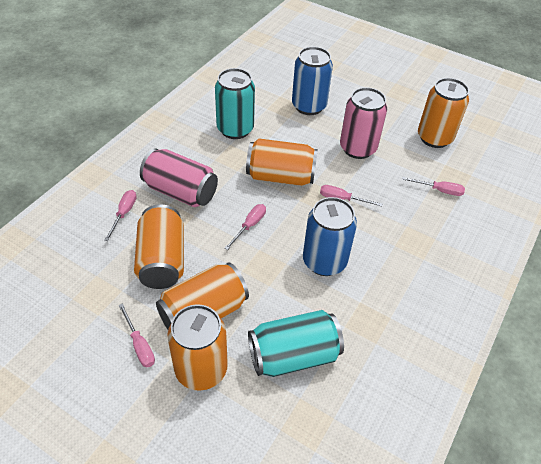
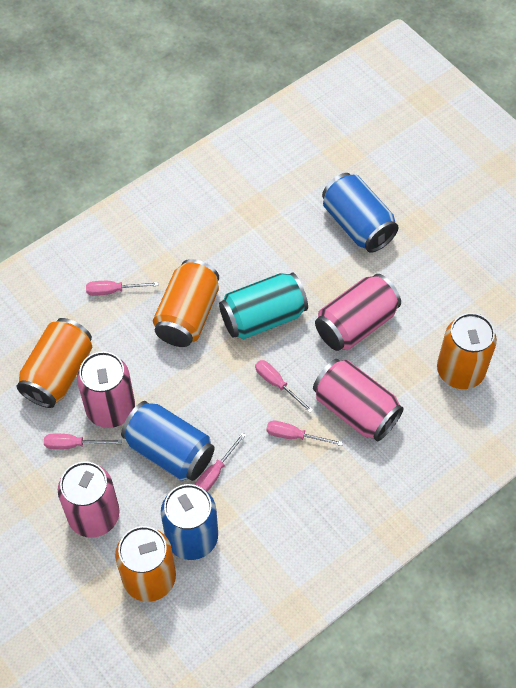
blue can: 2 -> 3
orange can: 5 -> 4
pink can: 2 -> 4
turquoise can: 2 -> 1

